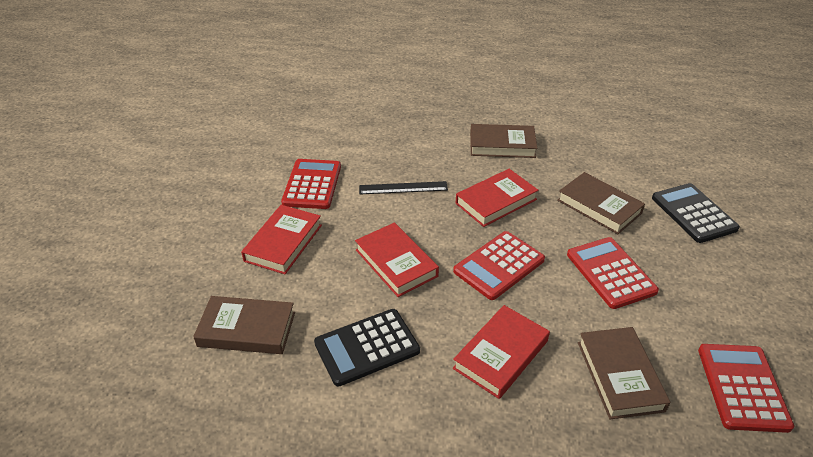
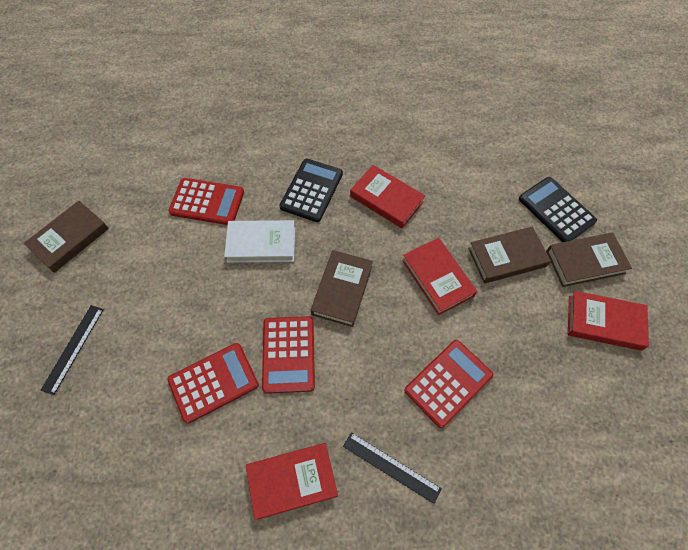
black ruler: 1 -> 2
white book: 0 -> 1

